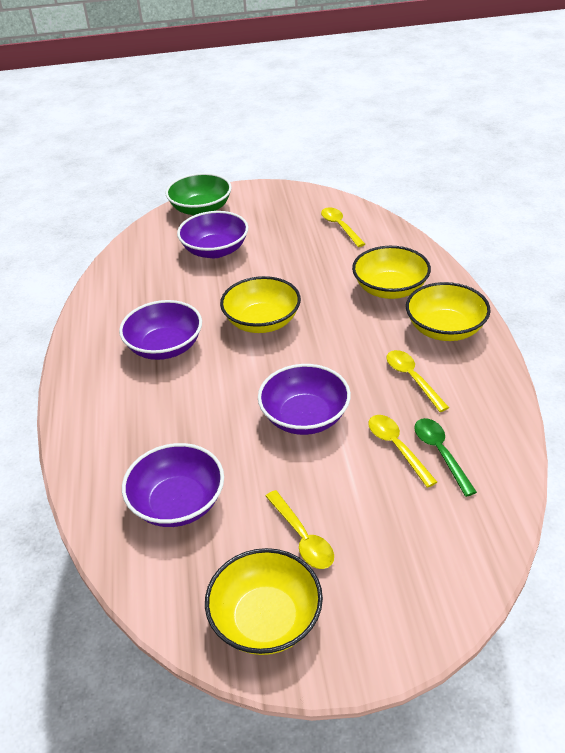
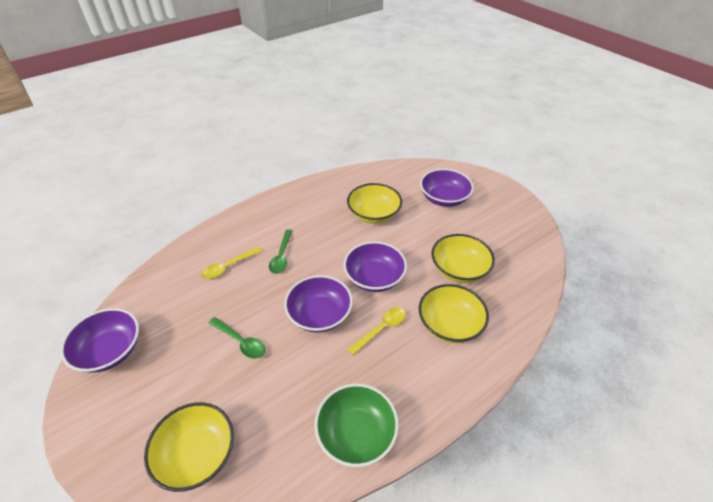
green spoon: 1 -> 2
yellow spoon: 4 -> 2

